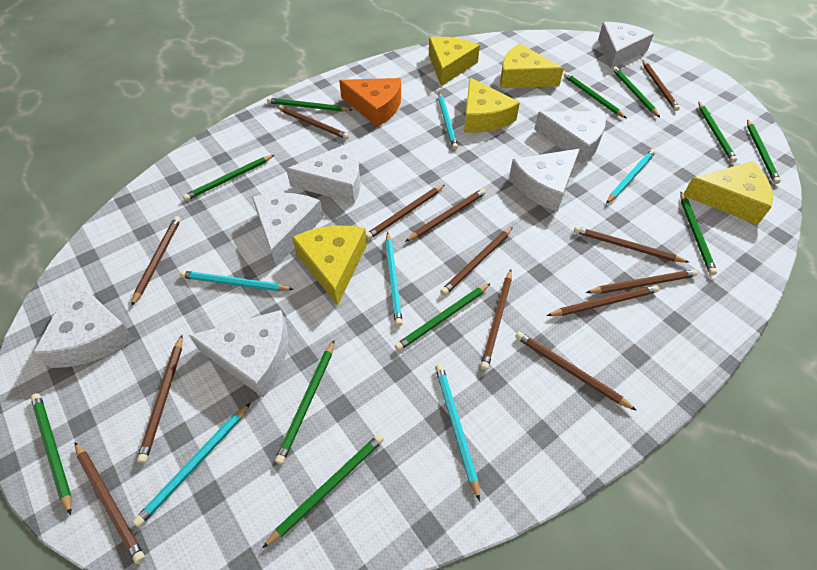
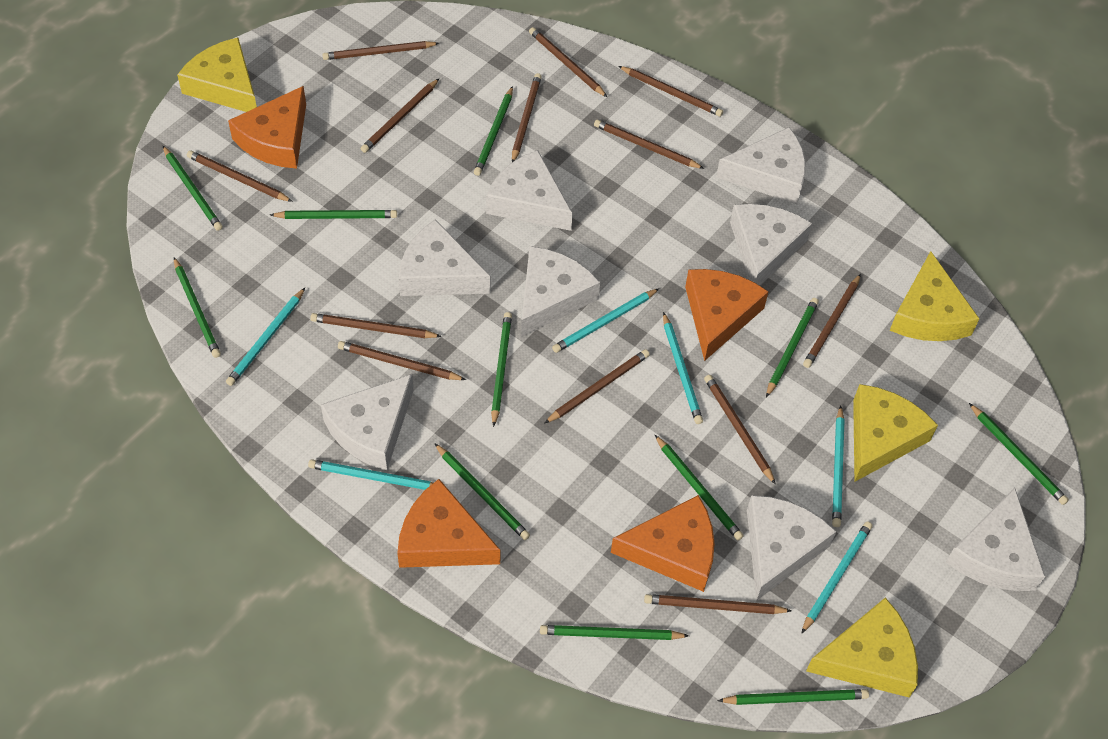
orange cheese: 1 -> 4
white cheese: 7 -> 8
yellow cheese: 5 -> 4

